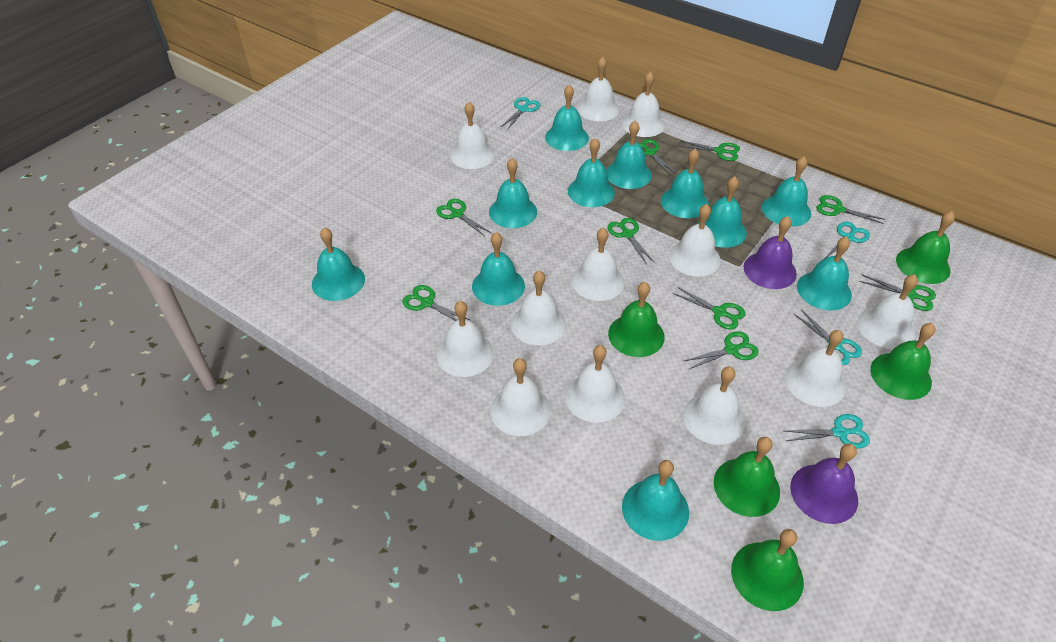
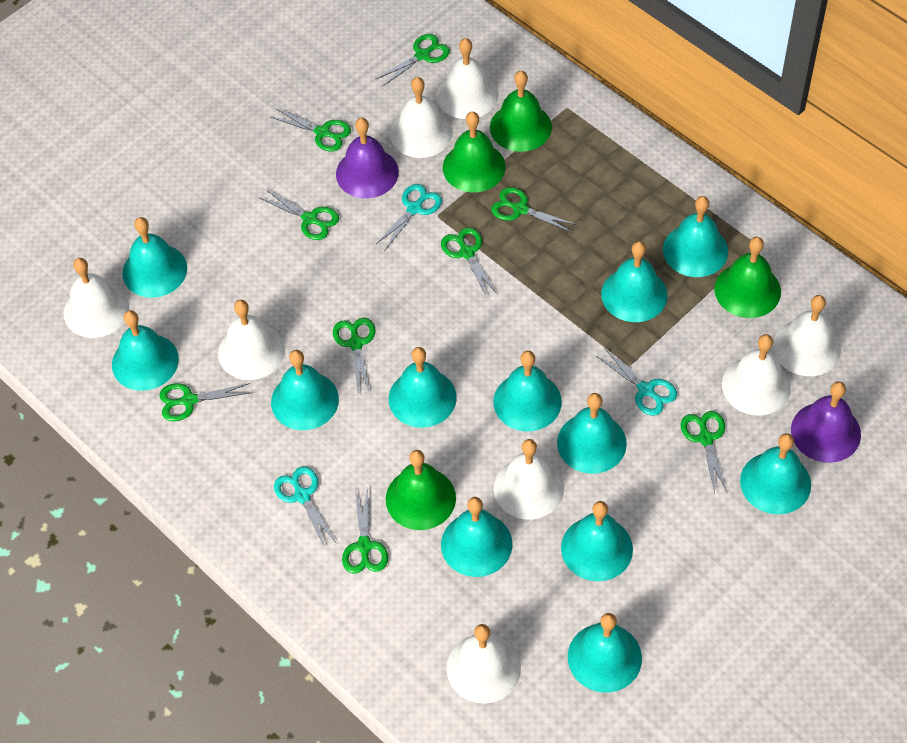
green bell: 5 -> 4
turquoise bell: 11 -> 12
turquoise scissors: 4 -> 3
white bell: 12 -> 8

